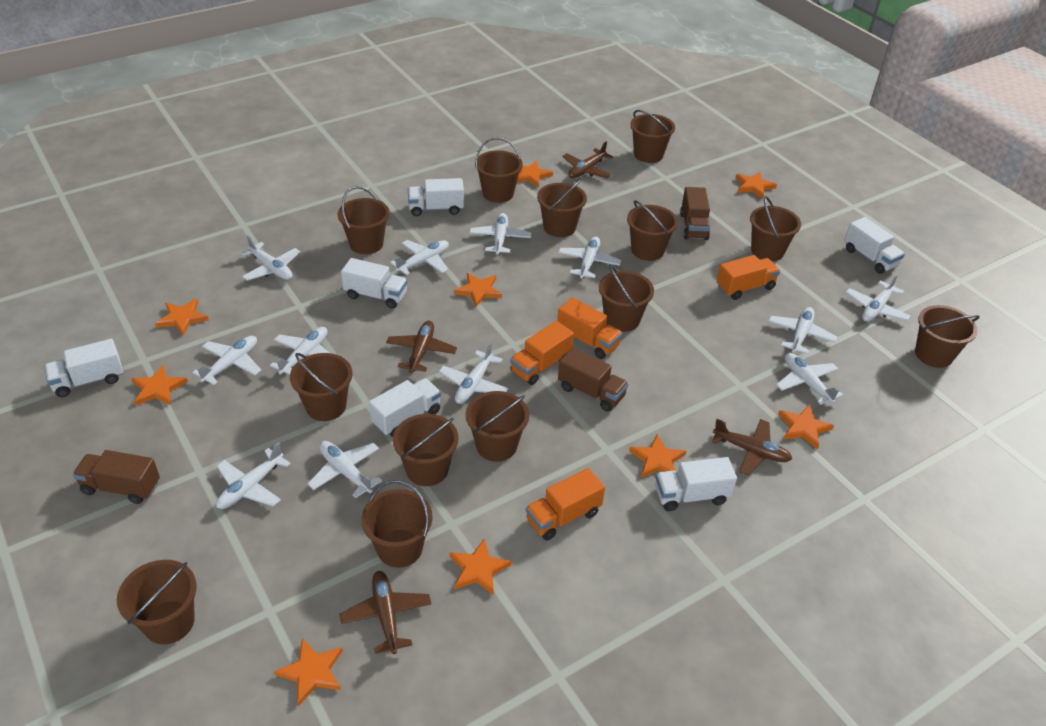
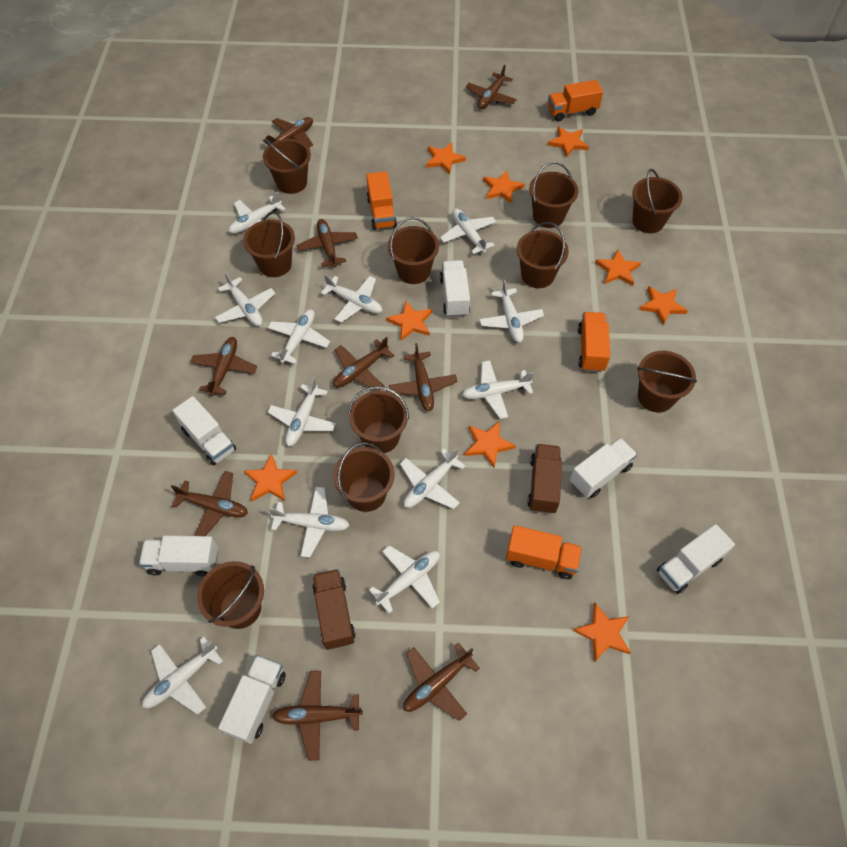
brown bucket: 13 -> 10
brown plane: 4 -> 9
brown truck: 3 -> 2

